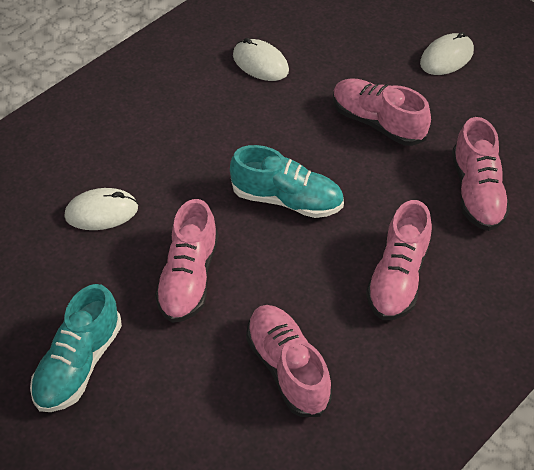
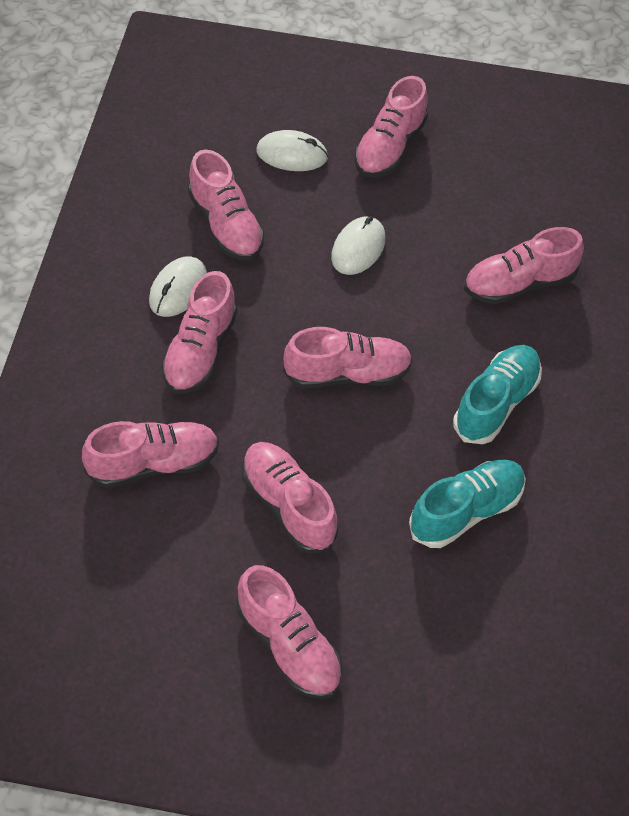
pink shoe: 5 -> 8

